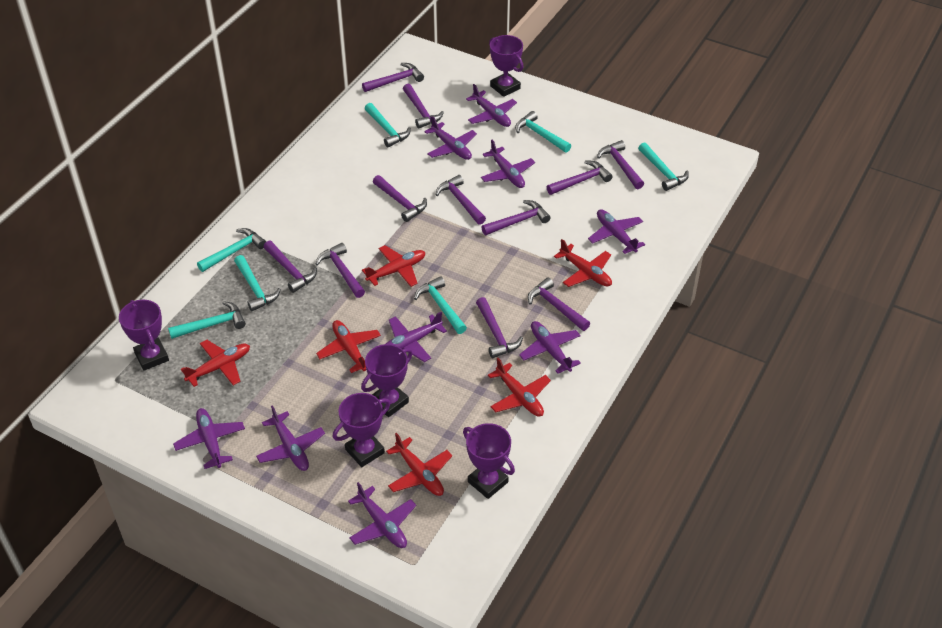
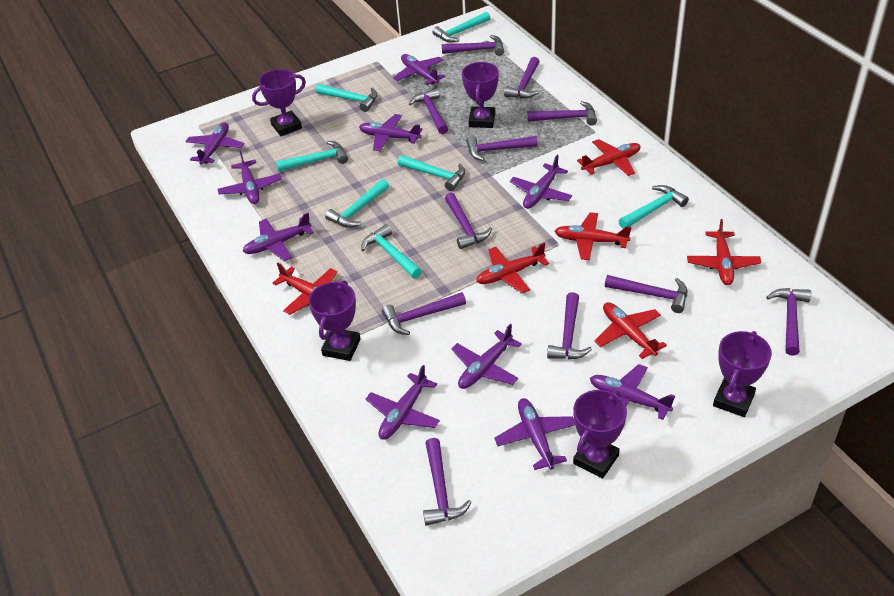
purple plane: 9 -> 10

